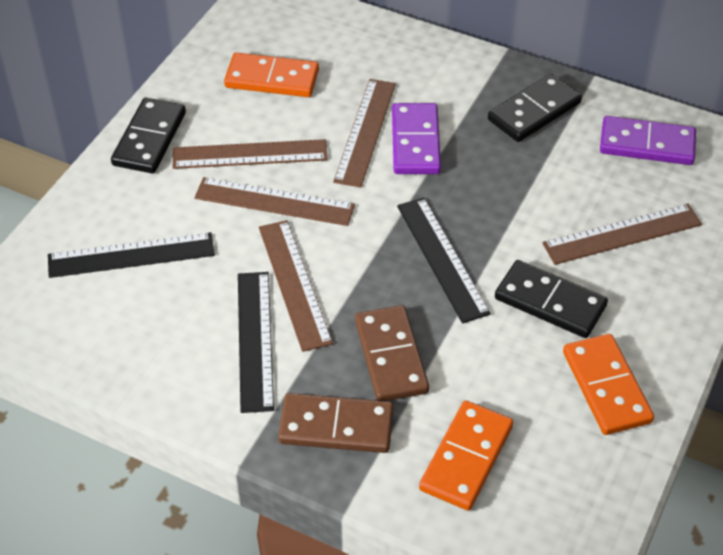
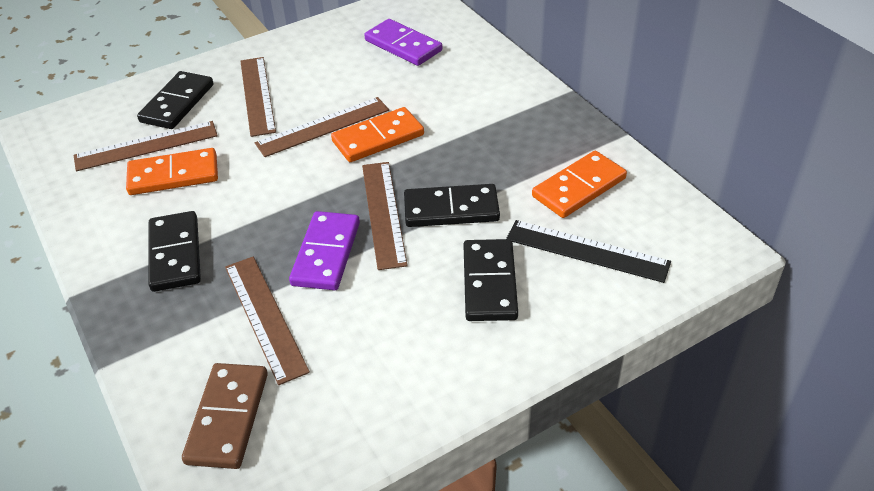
black domino: 3 -> 4
black ruler: 3 -> 1
brown domino: 2 -> 1

